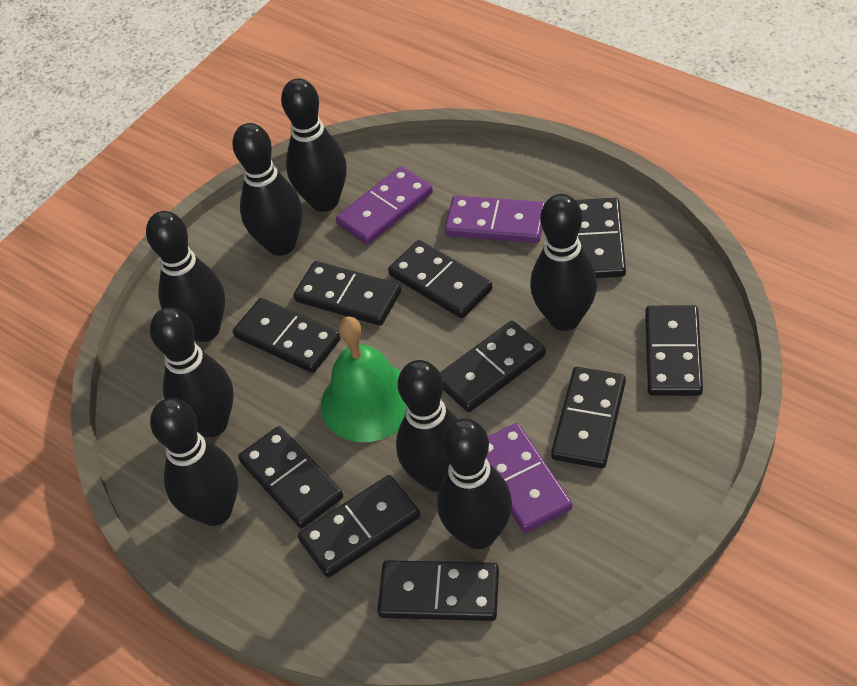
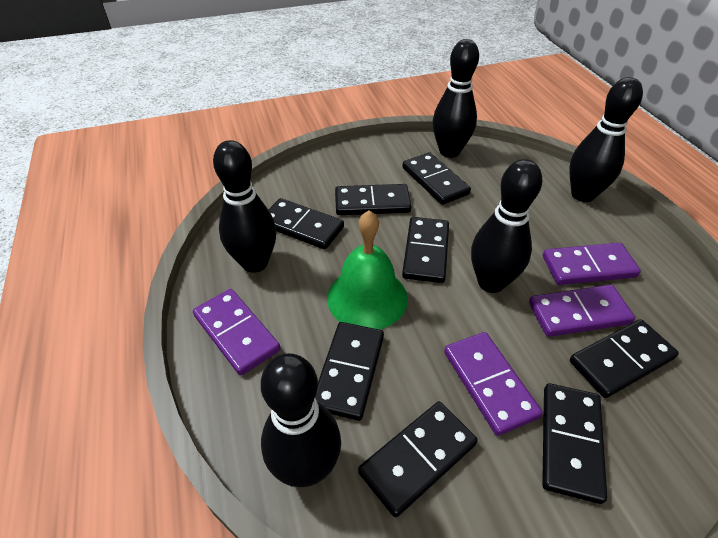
black bowling pin: 8 -> 5
black domino: 10 -> 8
purple domino: 3 -> 4

